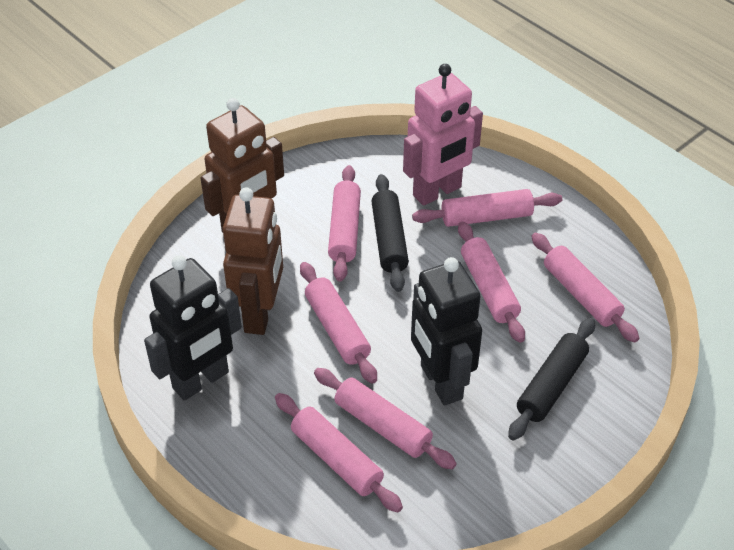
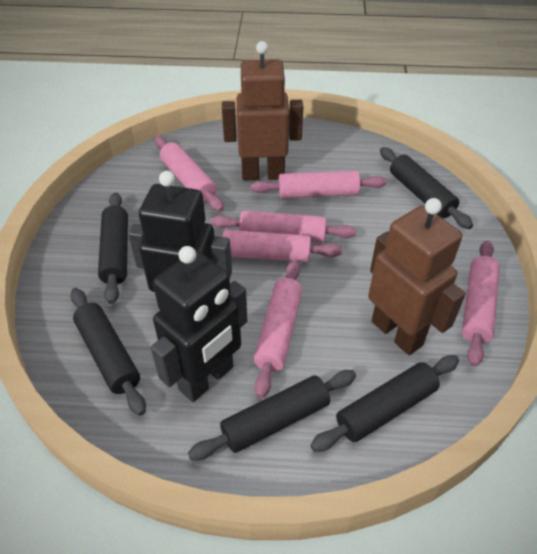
black rolling pin: 2 -> 5
pink robot: 1 -> 0
pink rolling pin: 7 -> 6

